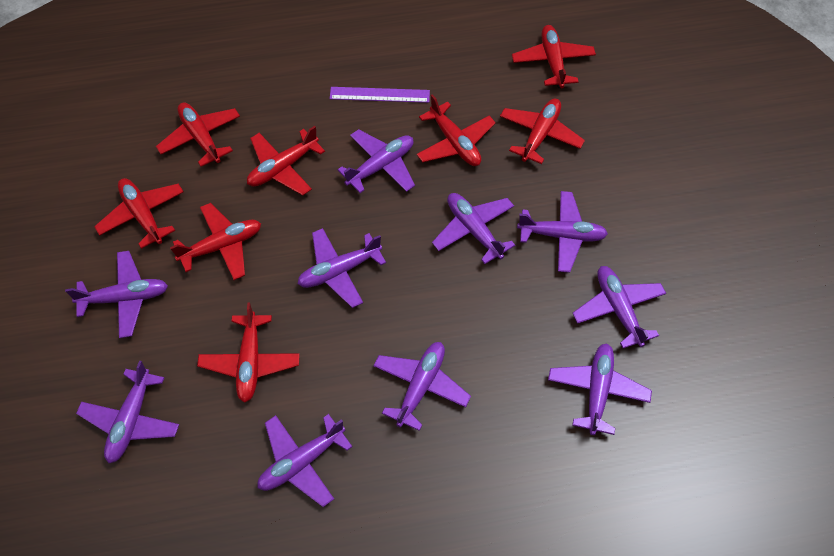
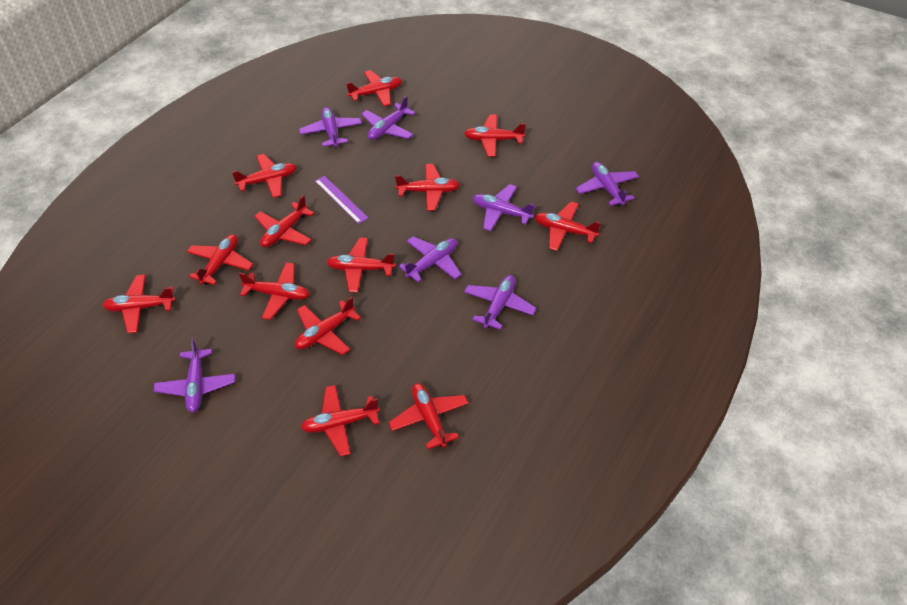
purple plane: 10 -> 7
red plane: 8 -> 13

